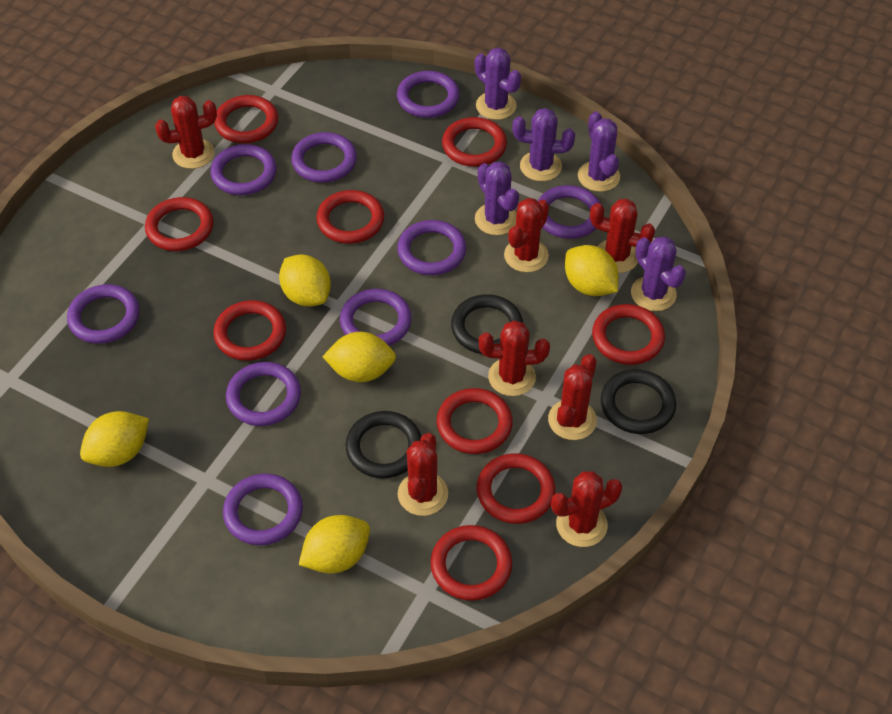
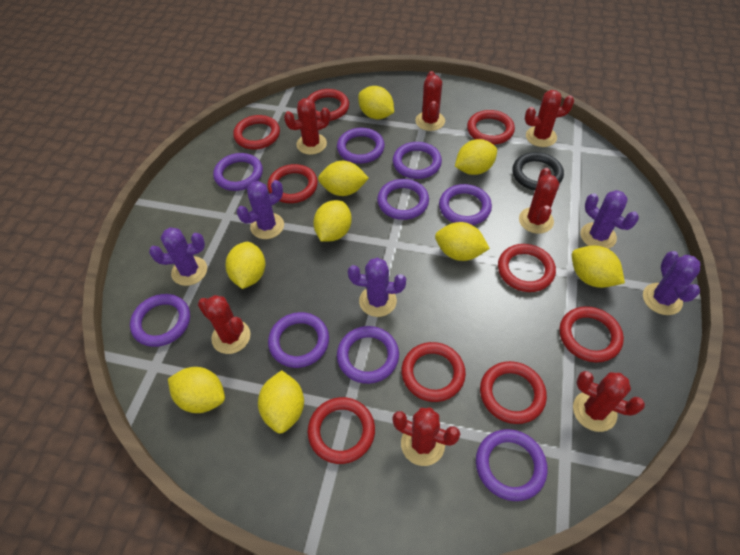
black ring: 3 -> 1
yellow lemon: 5 -> 9

